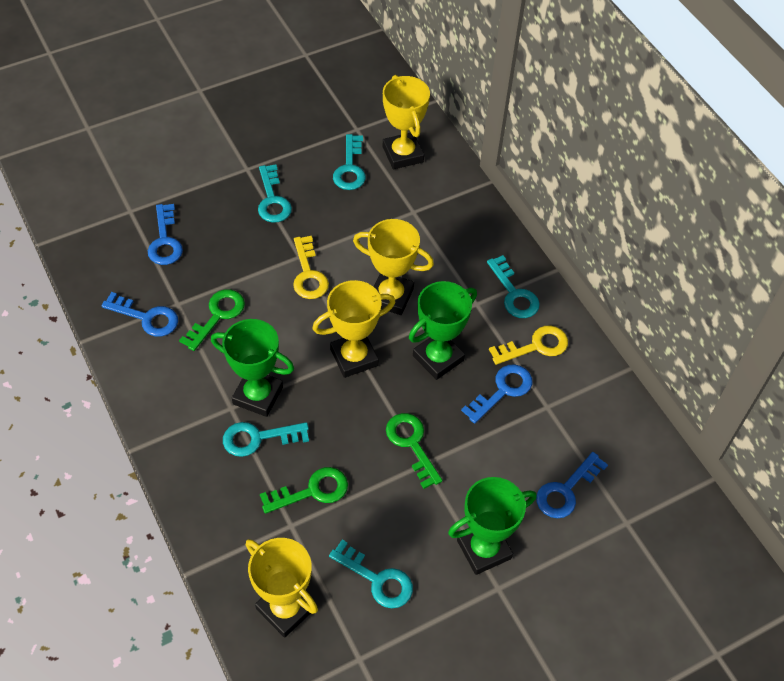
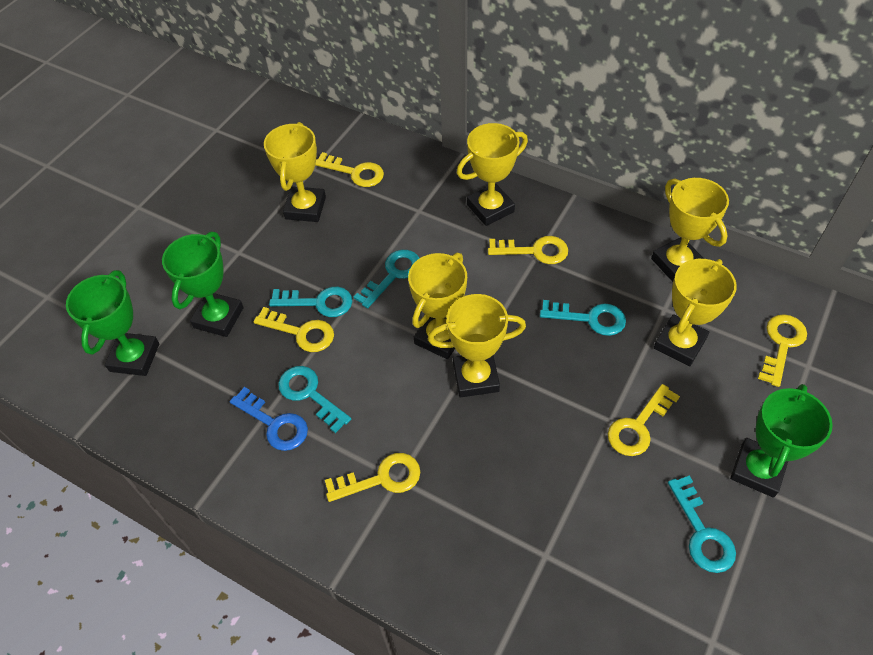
blue key: 4 -> 1
green key: 3 -> 0
yellow key: 2 -> 6
yellow trophy: 4 -> 6

